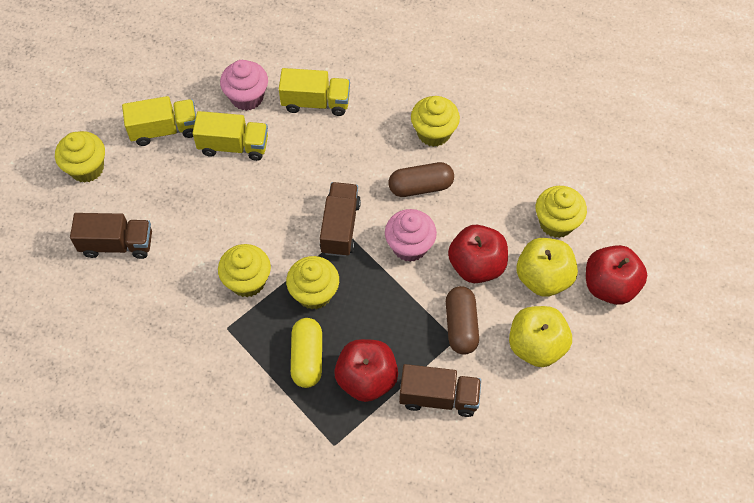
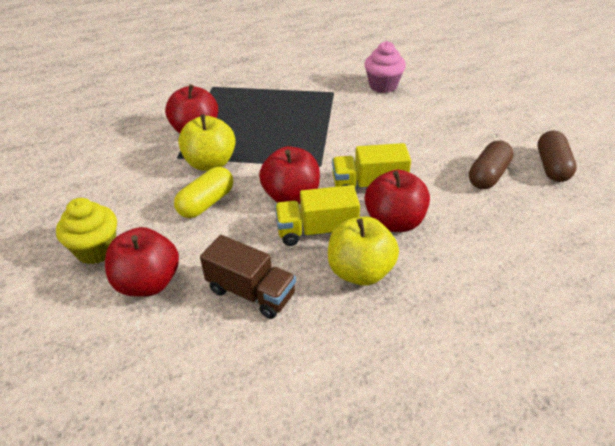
brown truck: 3 -> 1
pink cupcake: 2 -> 1
red apple: 3 -> 4
yellow cupcake: 5 -> 1
yellow truck: 3 -> 2

